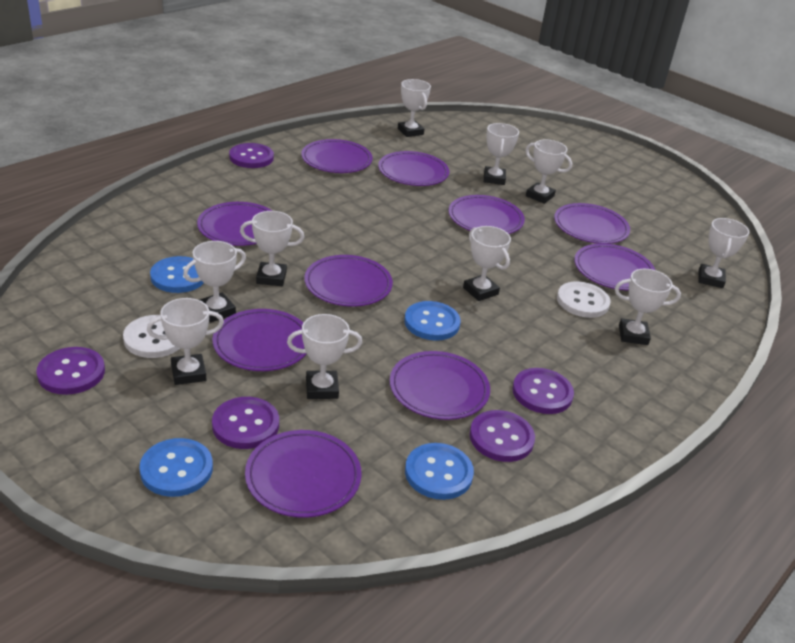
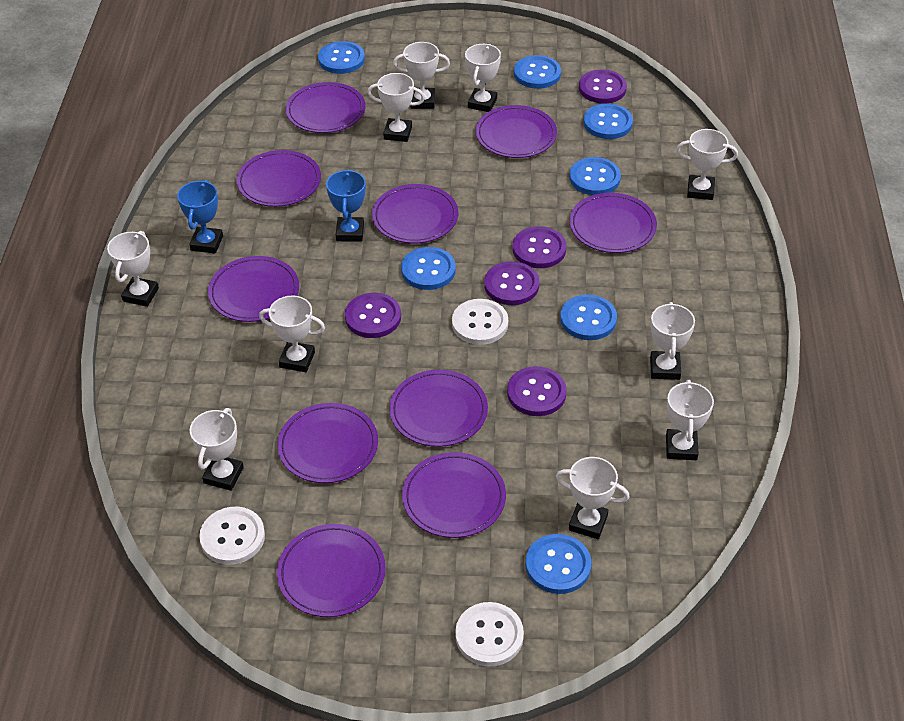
blue button: 4 -> 7
blue trophy: 0 -> 2
white button: 2 -> 3

